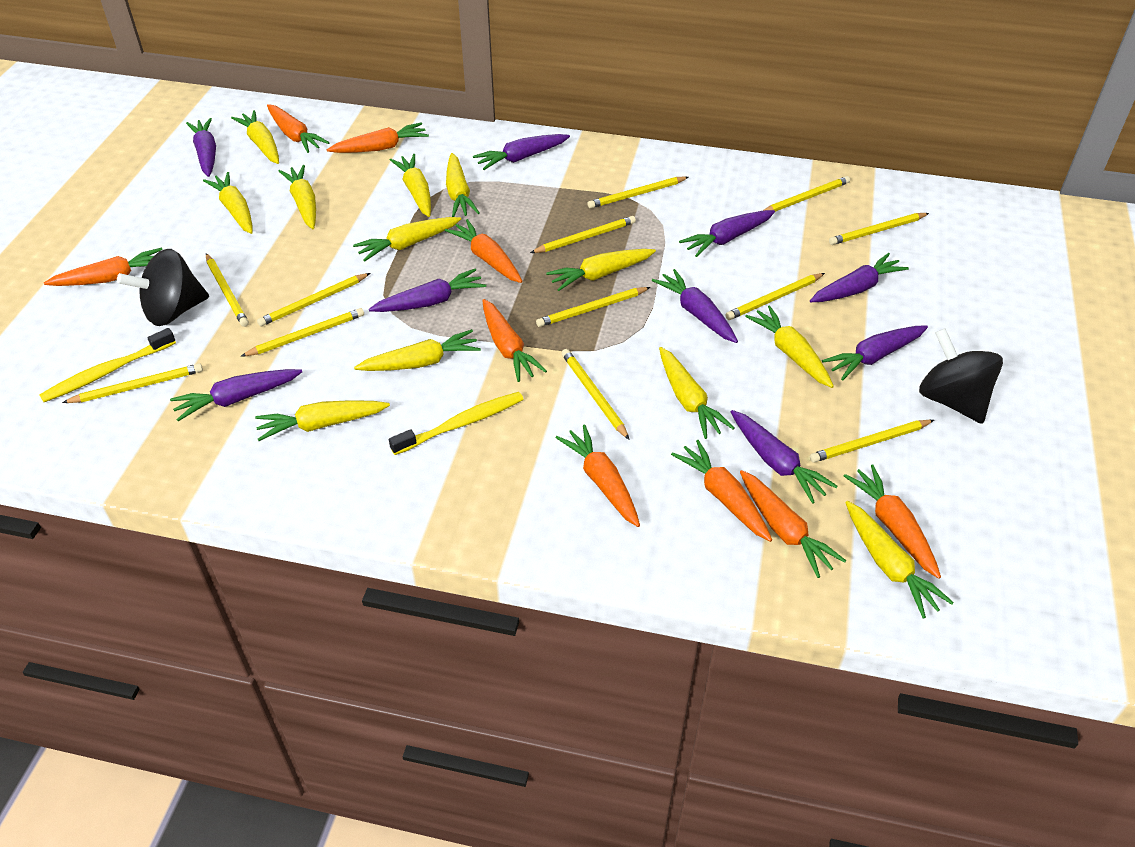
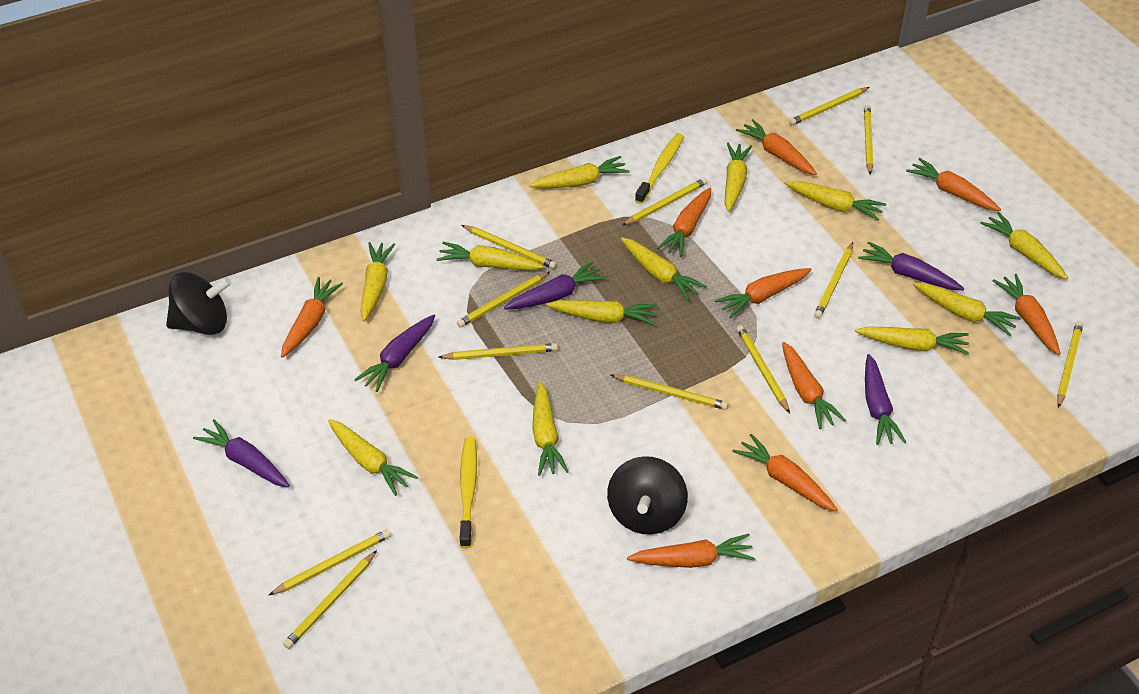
purple carrot: 9 -> 5

